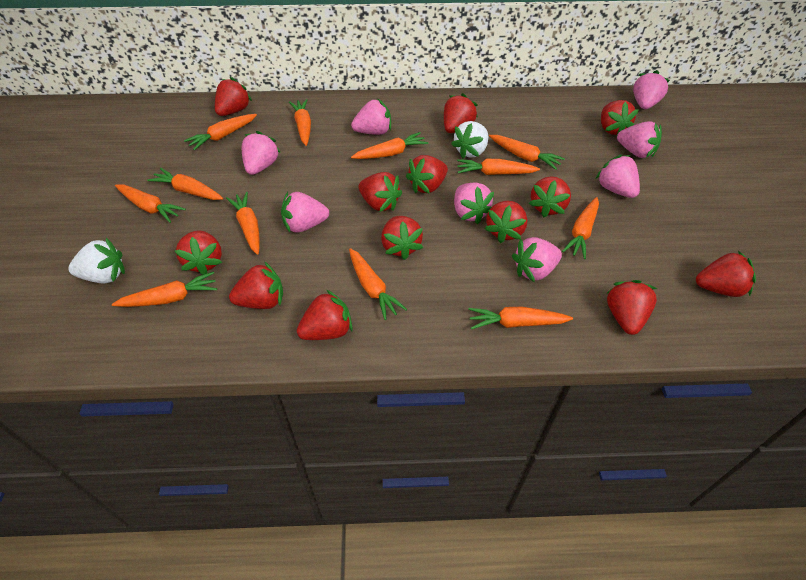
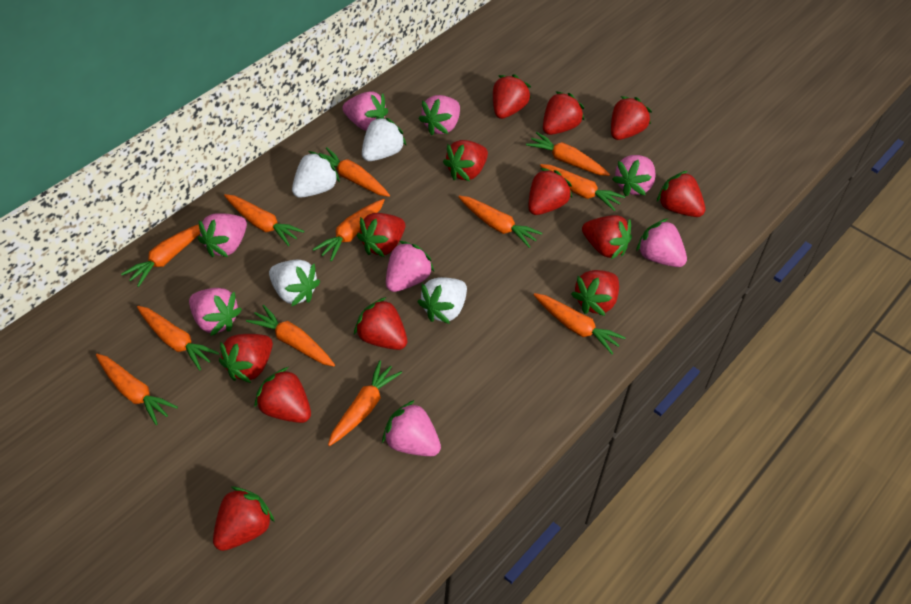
white strawberry: 2 -> 4

